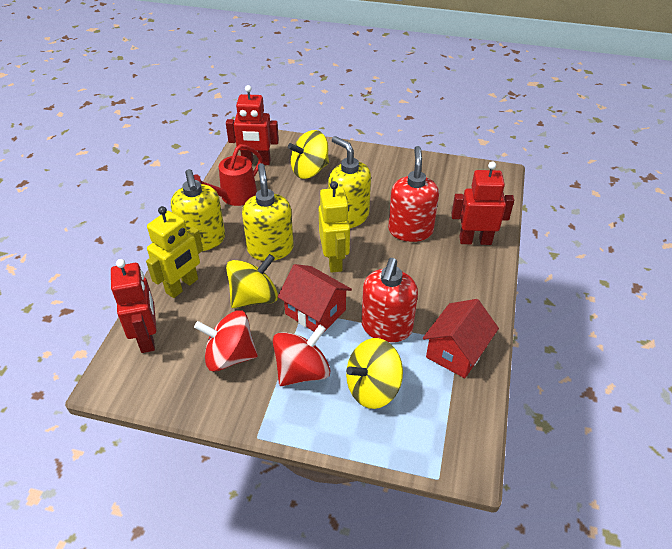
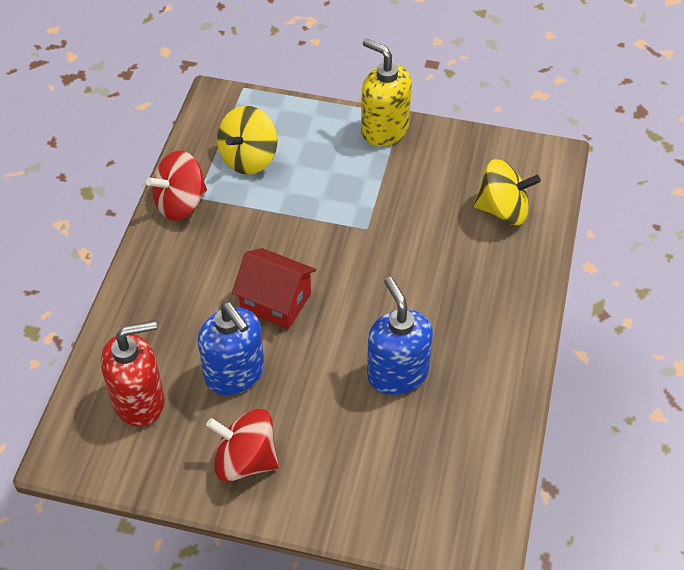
blue soap dispenser: 0 -> 2
red house: 2 -> 1
red robot: 3 -> 0
red soap dispenser: 2 -> 1
red watering can: 1 -> 0
yellow robot: 2 -> 0
yellow soap dispenser: 3 -> 1
yellow spinning top: 3 -> 2

